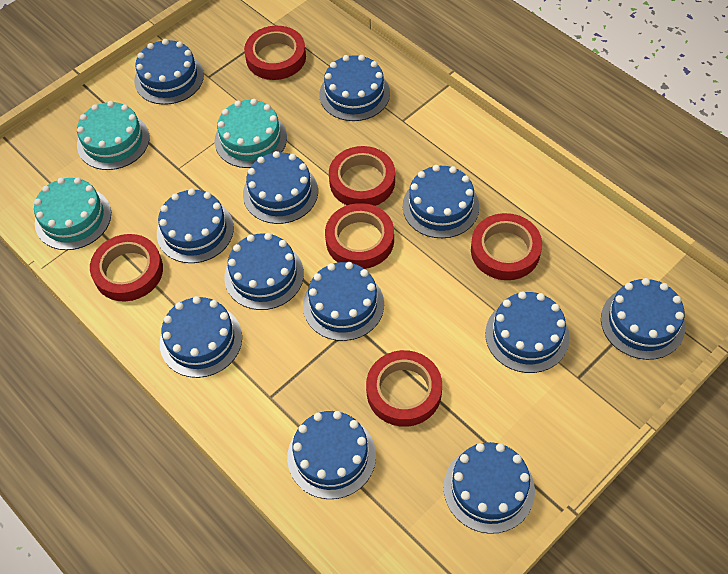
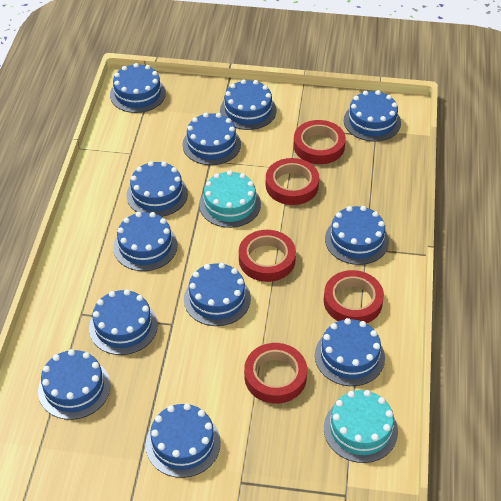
red tape: 6 -> 5
turquoise cake: 3 -> 2

